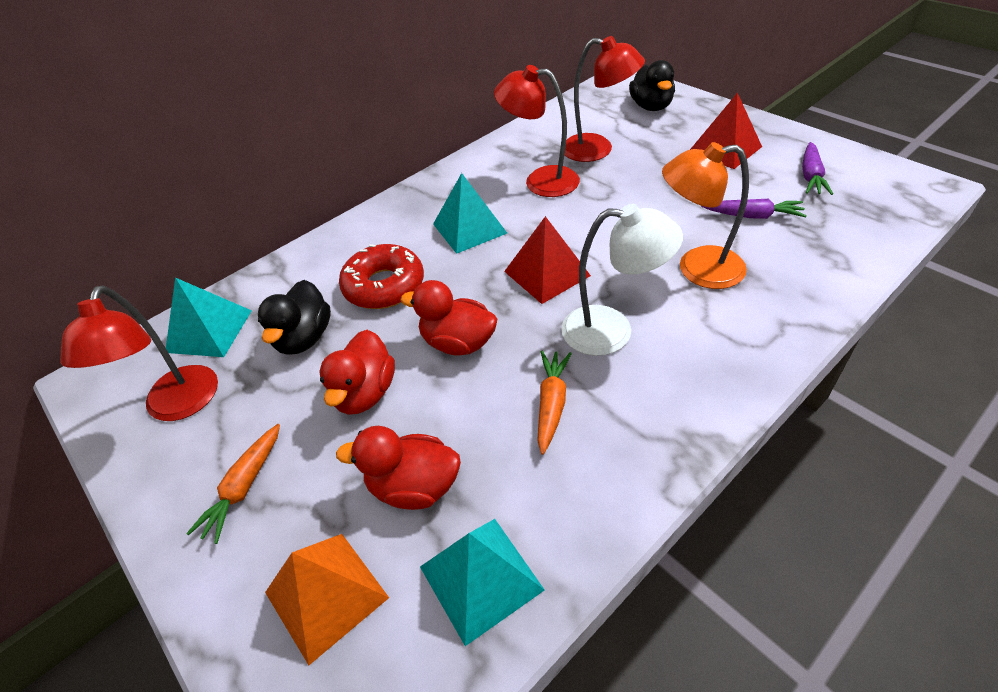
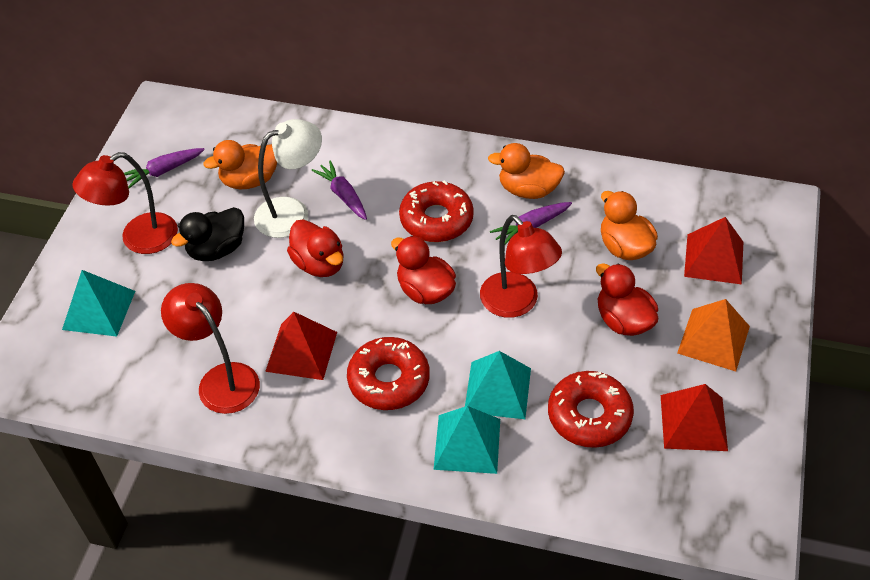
black duck: 2 -> 1
orange carrot: 2 -> 0
orange duck: 0 -> 3
orange lamp: 1 -> 0
purple carrot: 2 -> 3
red donut: 1 -> 3
red pyramid: 2 -> 3

